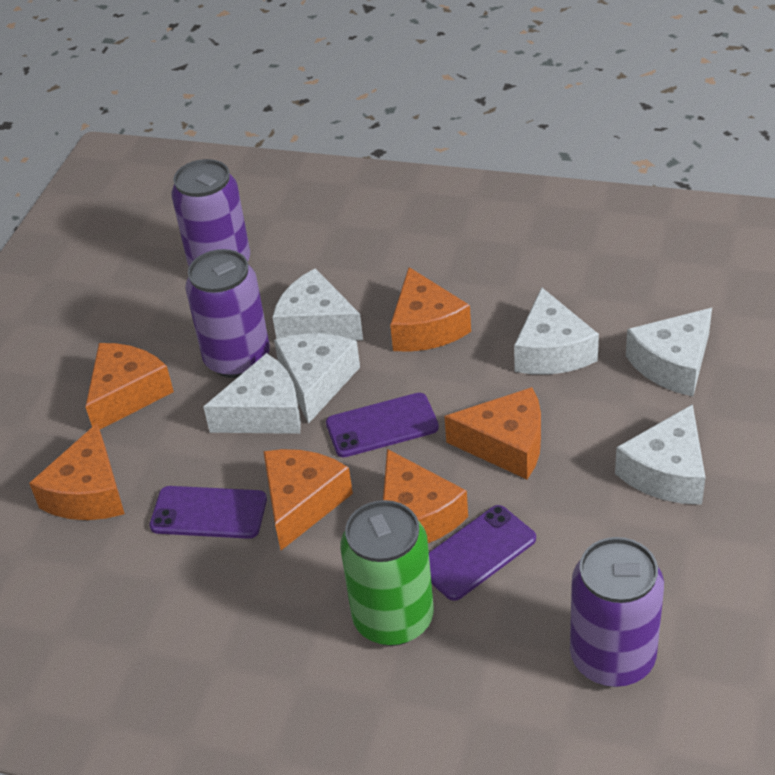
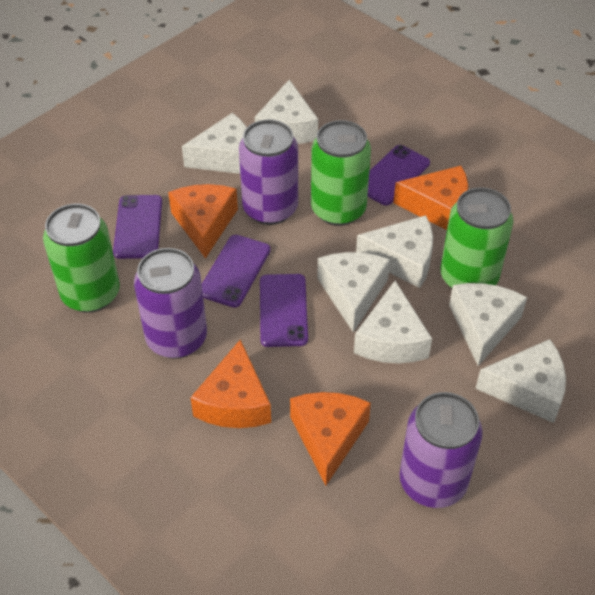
green can: 1 -> 3
orange cheese: 6 -> 4
purple phone: 3 -> 4
white cheese: 6 -> 7

